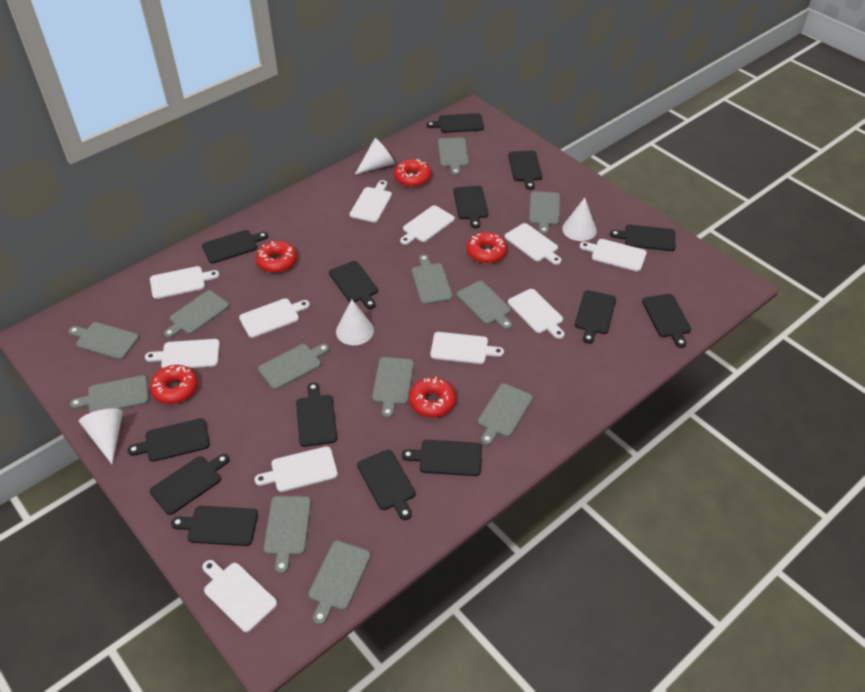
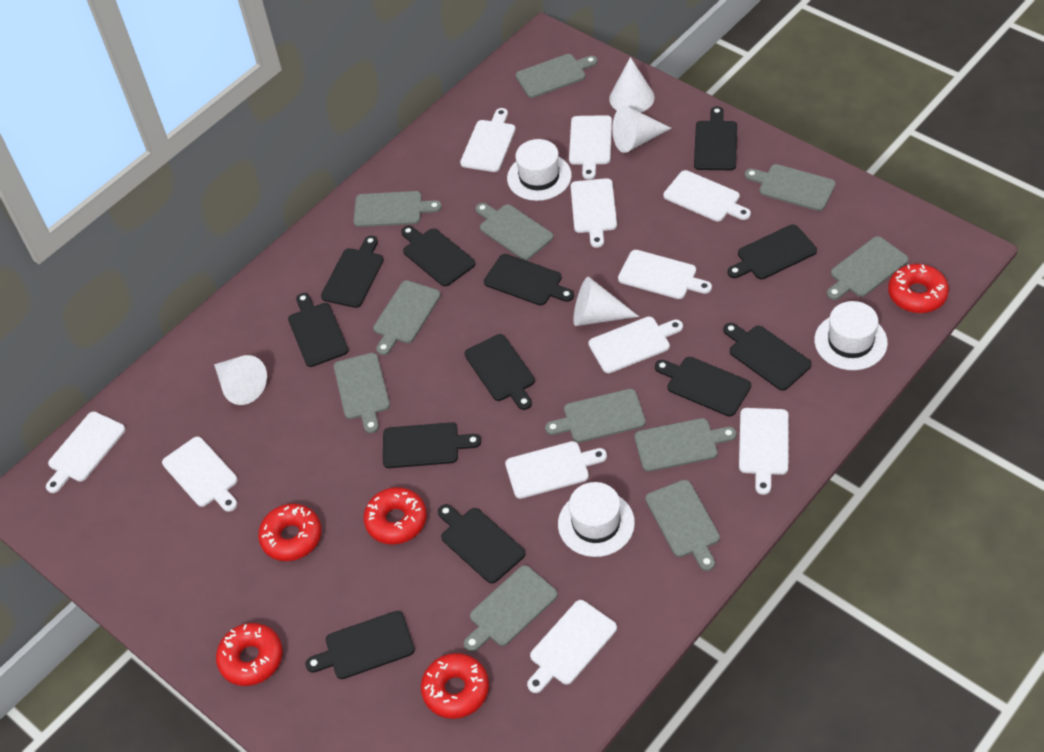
black cutting board: 14 -> 12
grey cutting board: 12 -> 11
white hat: 0 -> 3

